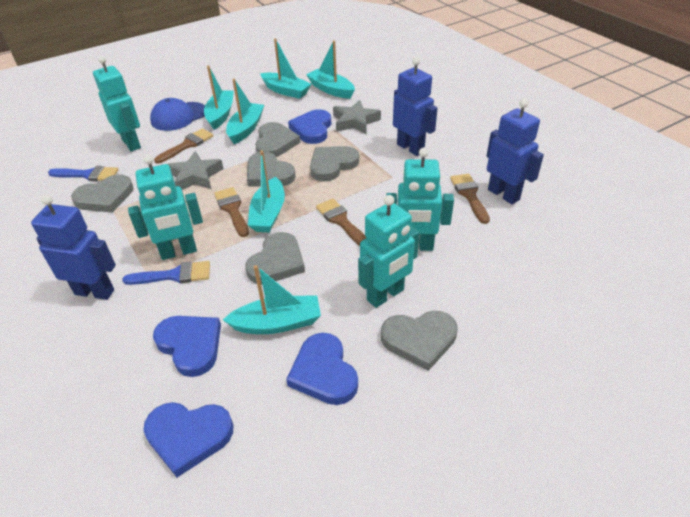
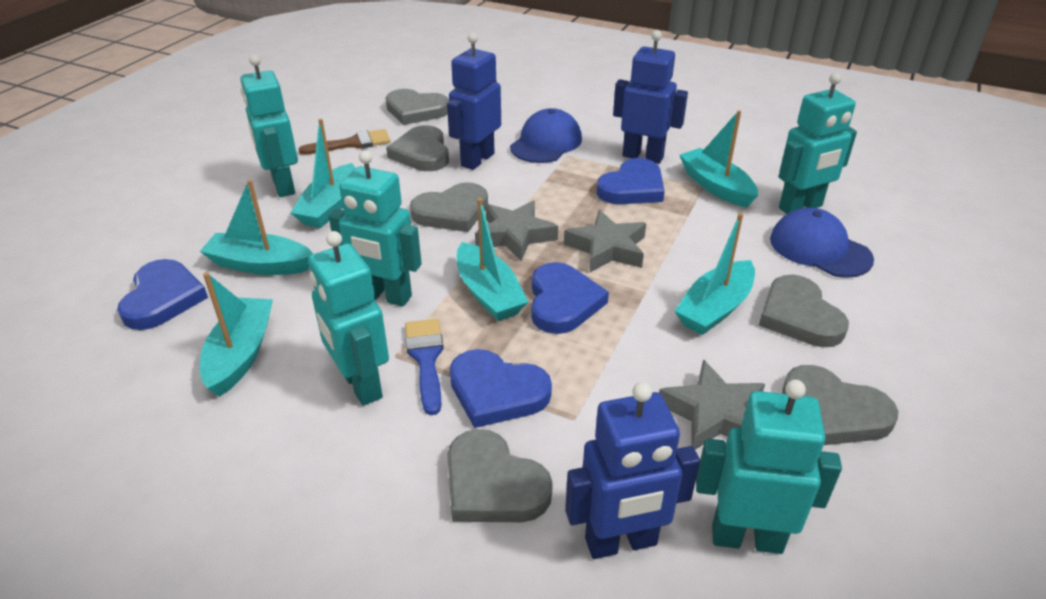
blue brush: 2 -> 1
blue cap: 1 -> 2
brown brush: 4 -> 1
grey star: 2 -> 3
turquoise robot: 4 -> 5

